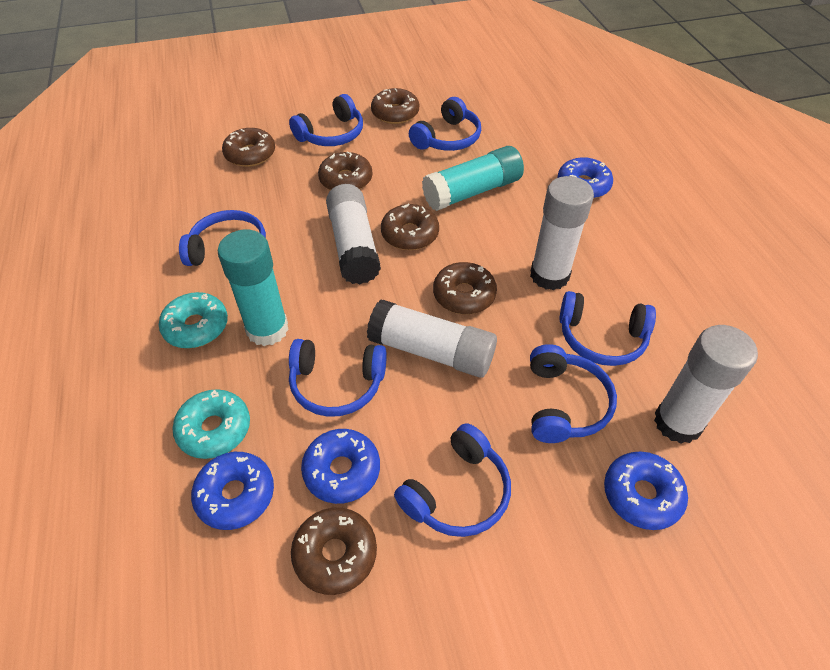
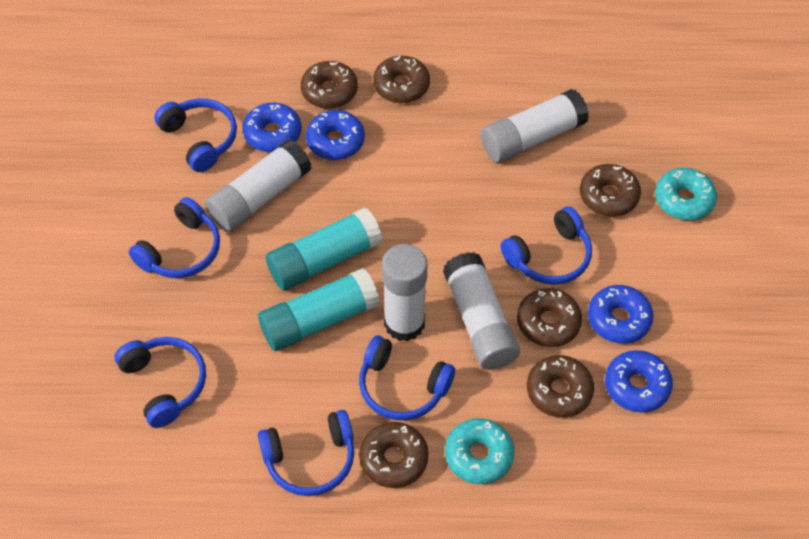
blue headphones: 7 -> 6

